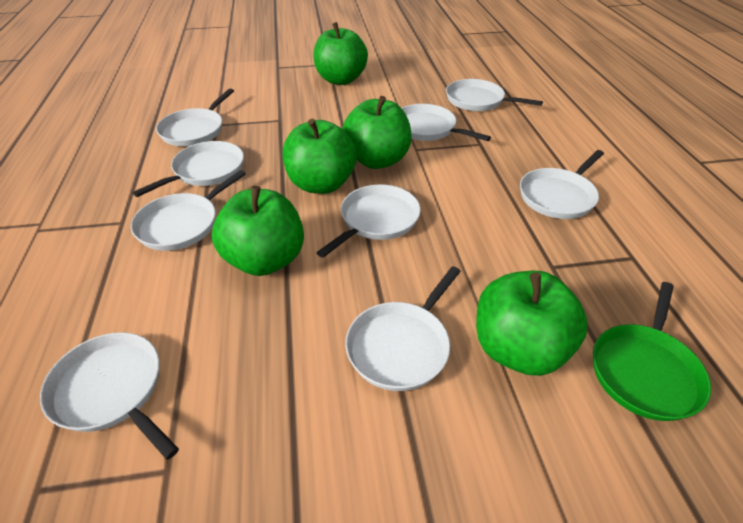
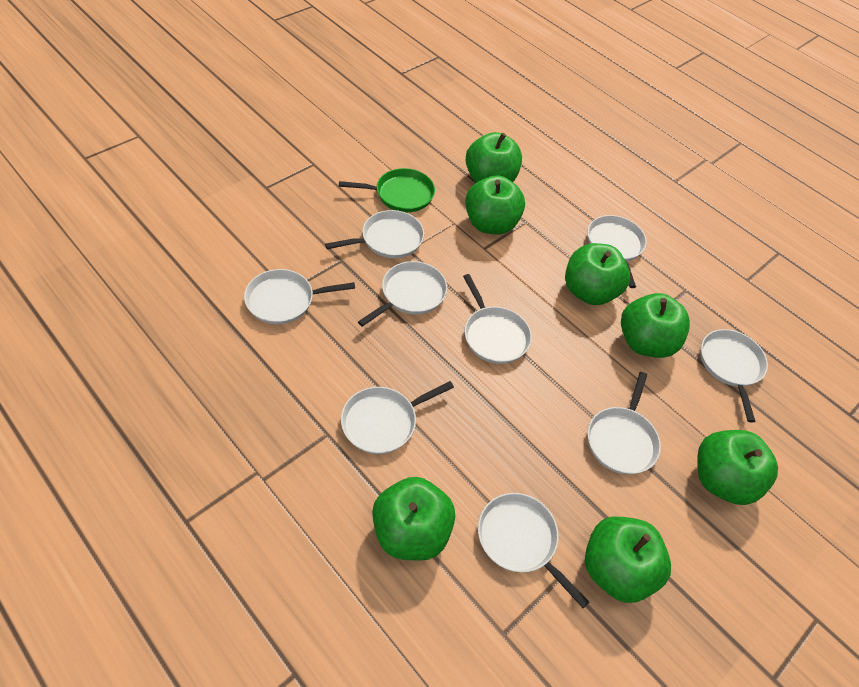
green apple: 5 -> 7

